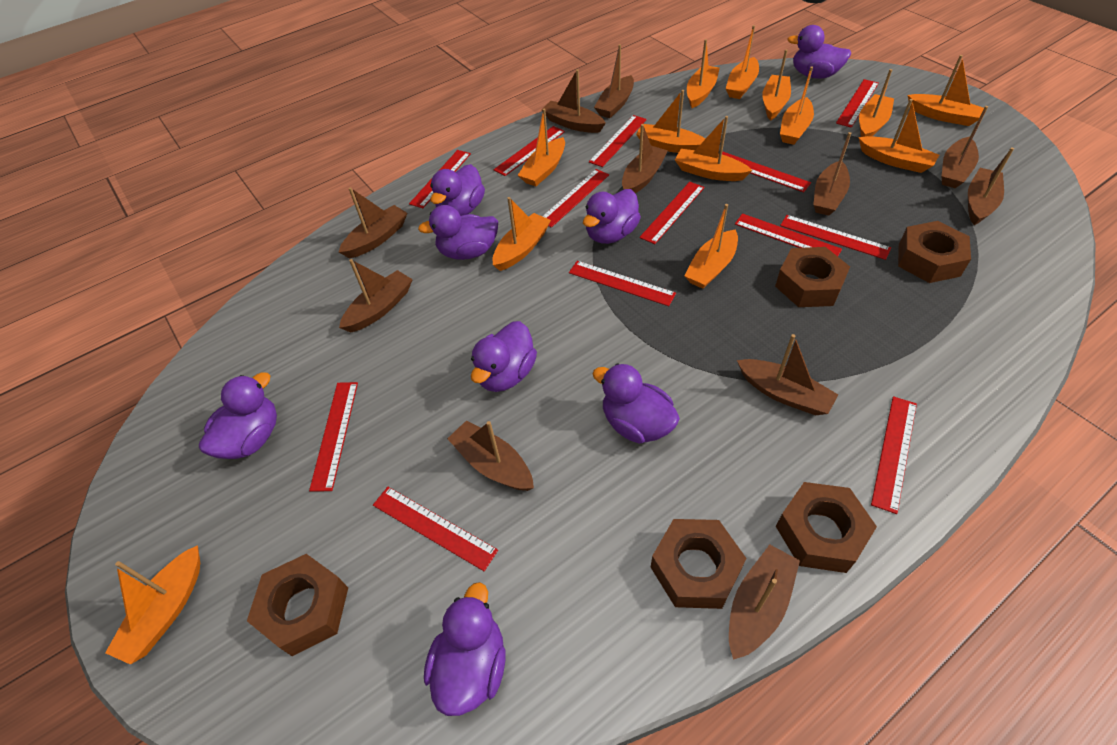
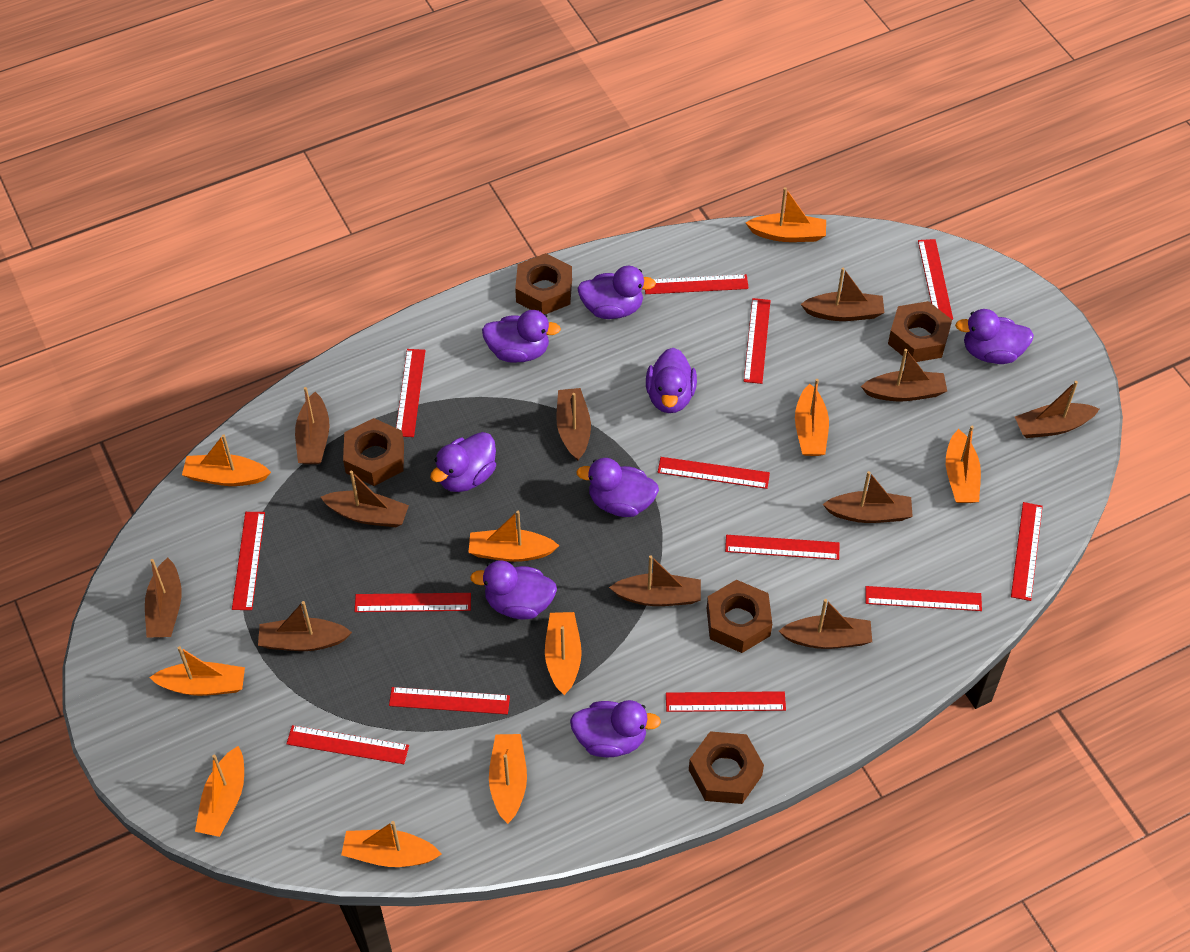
orange boat: 13 -> 10

